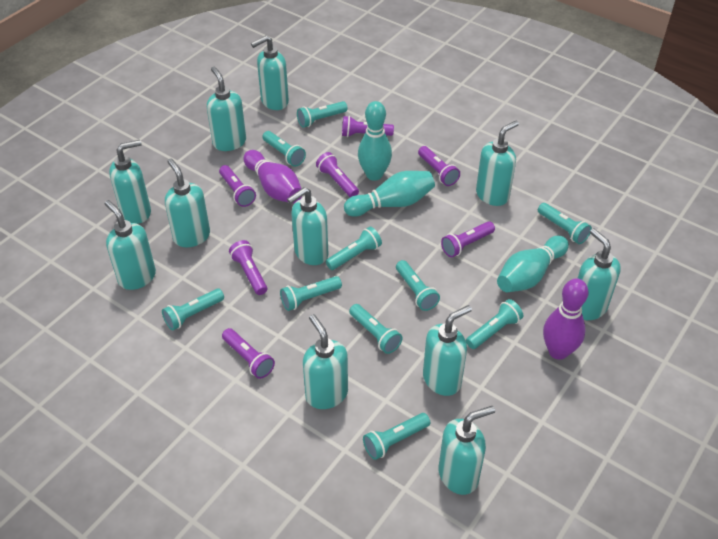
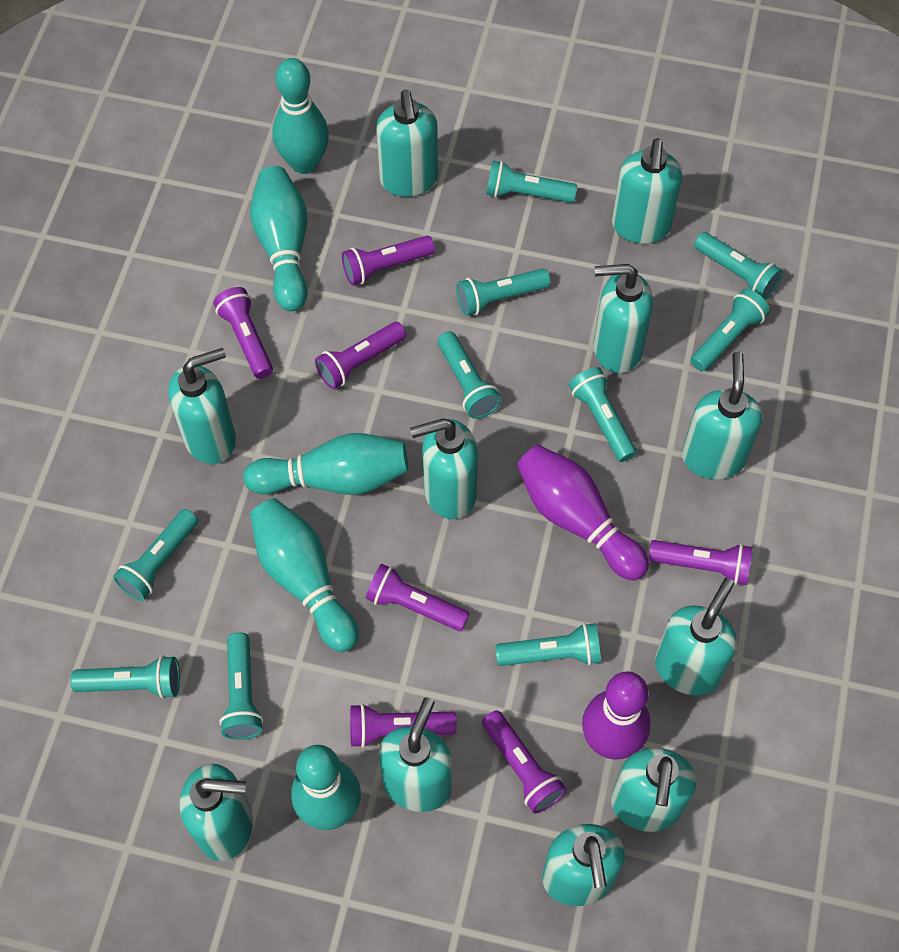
turquoise bowling pin: 3 -> 5

